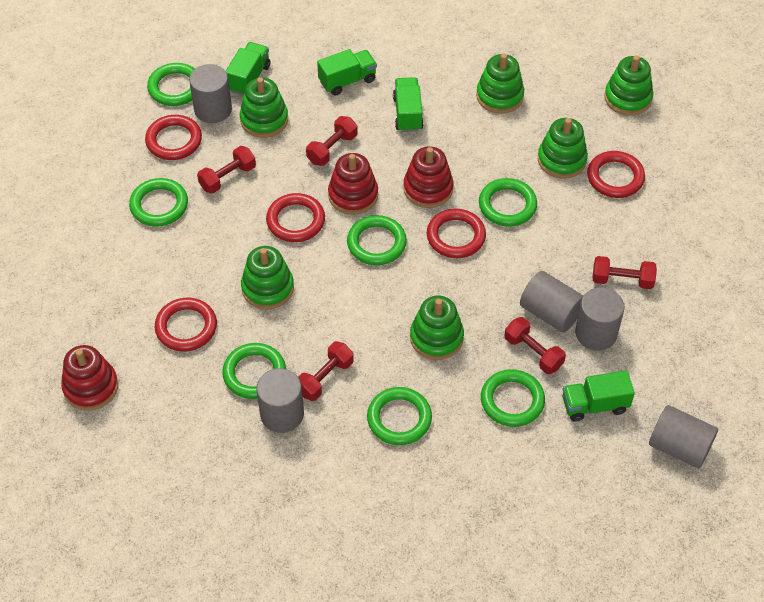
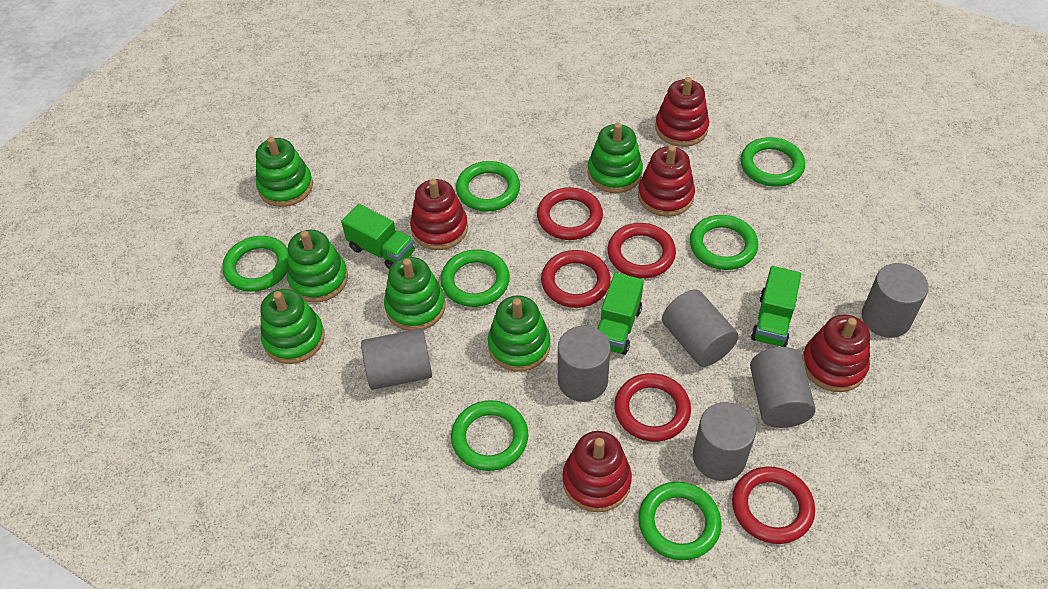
green truck: 4 -> 3
grey cylinder: 5 -> 6
red dumbbell: 5 -> 0
red stacking toy: 3 -> 5

